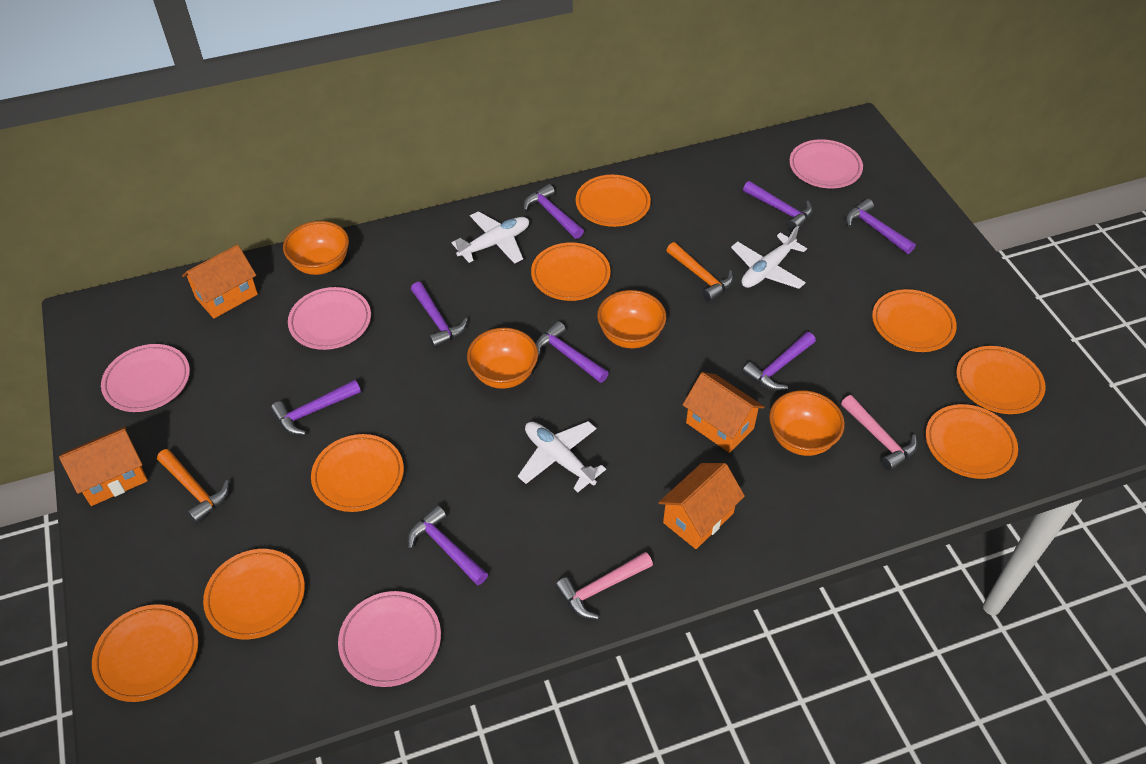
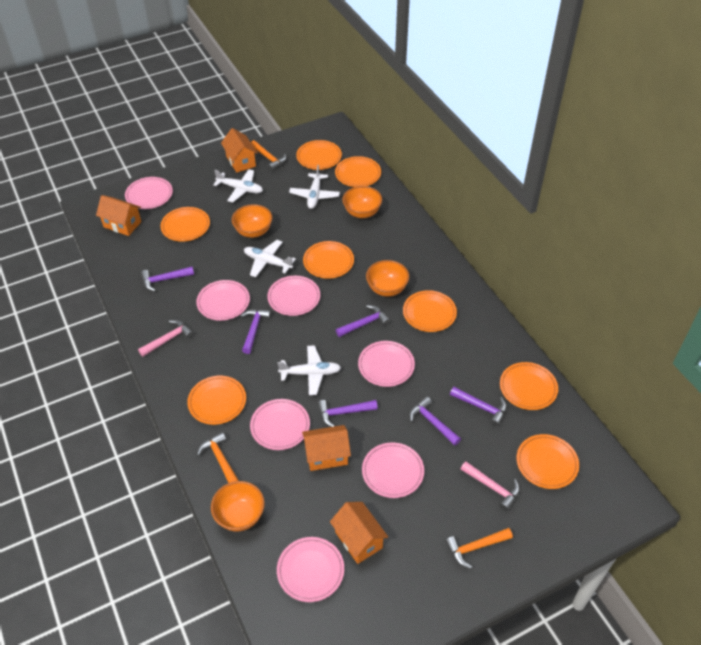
orange hammer: 2 -> 3
pink plate: 4 -> 7
purple hammer: 8 -> 6
white plane: 3 -> 4

